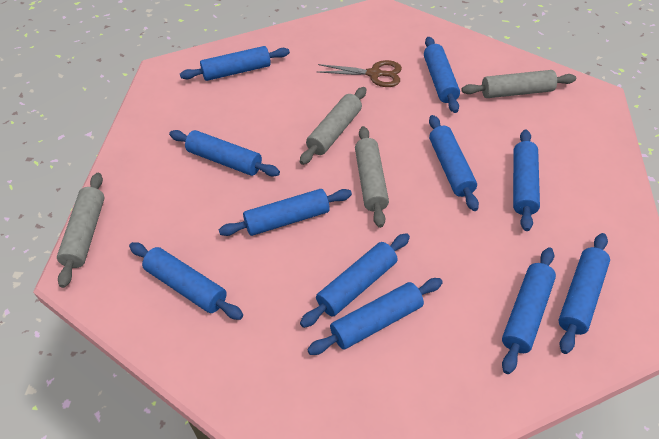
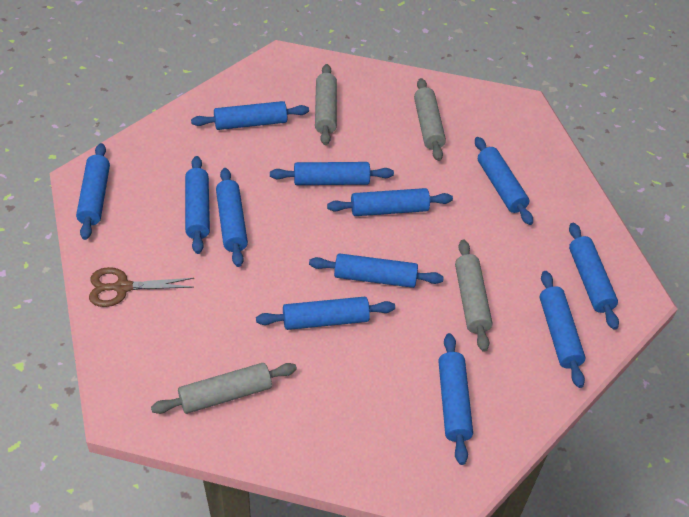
blue rolling pin: 11 -> 12

